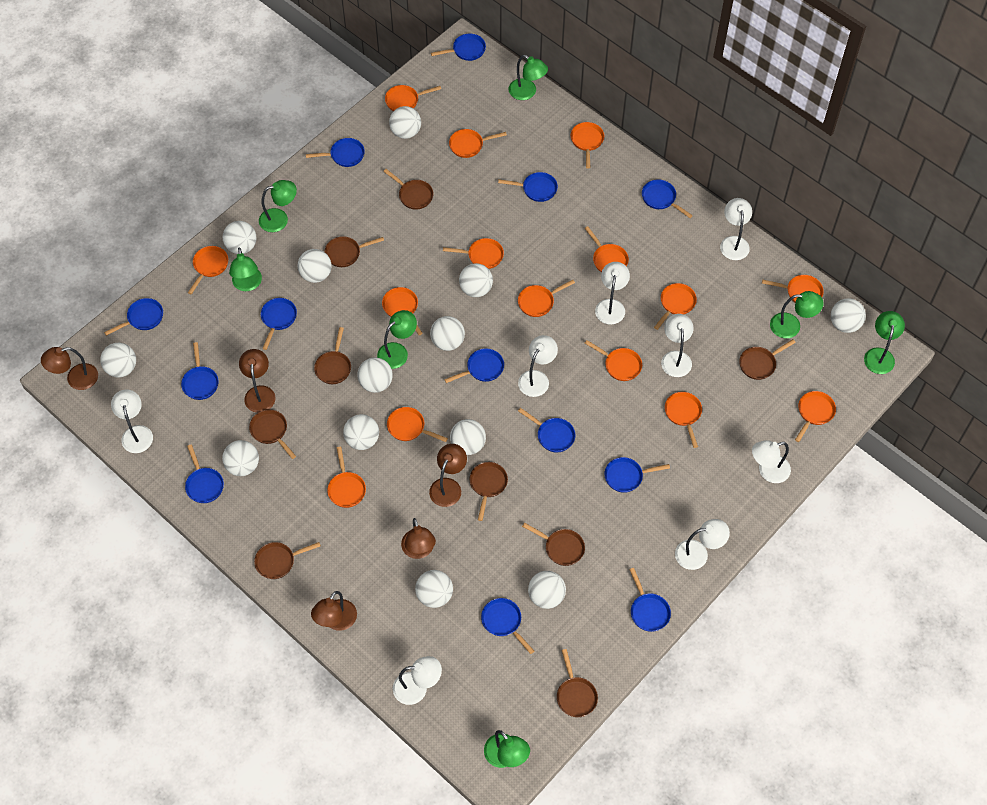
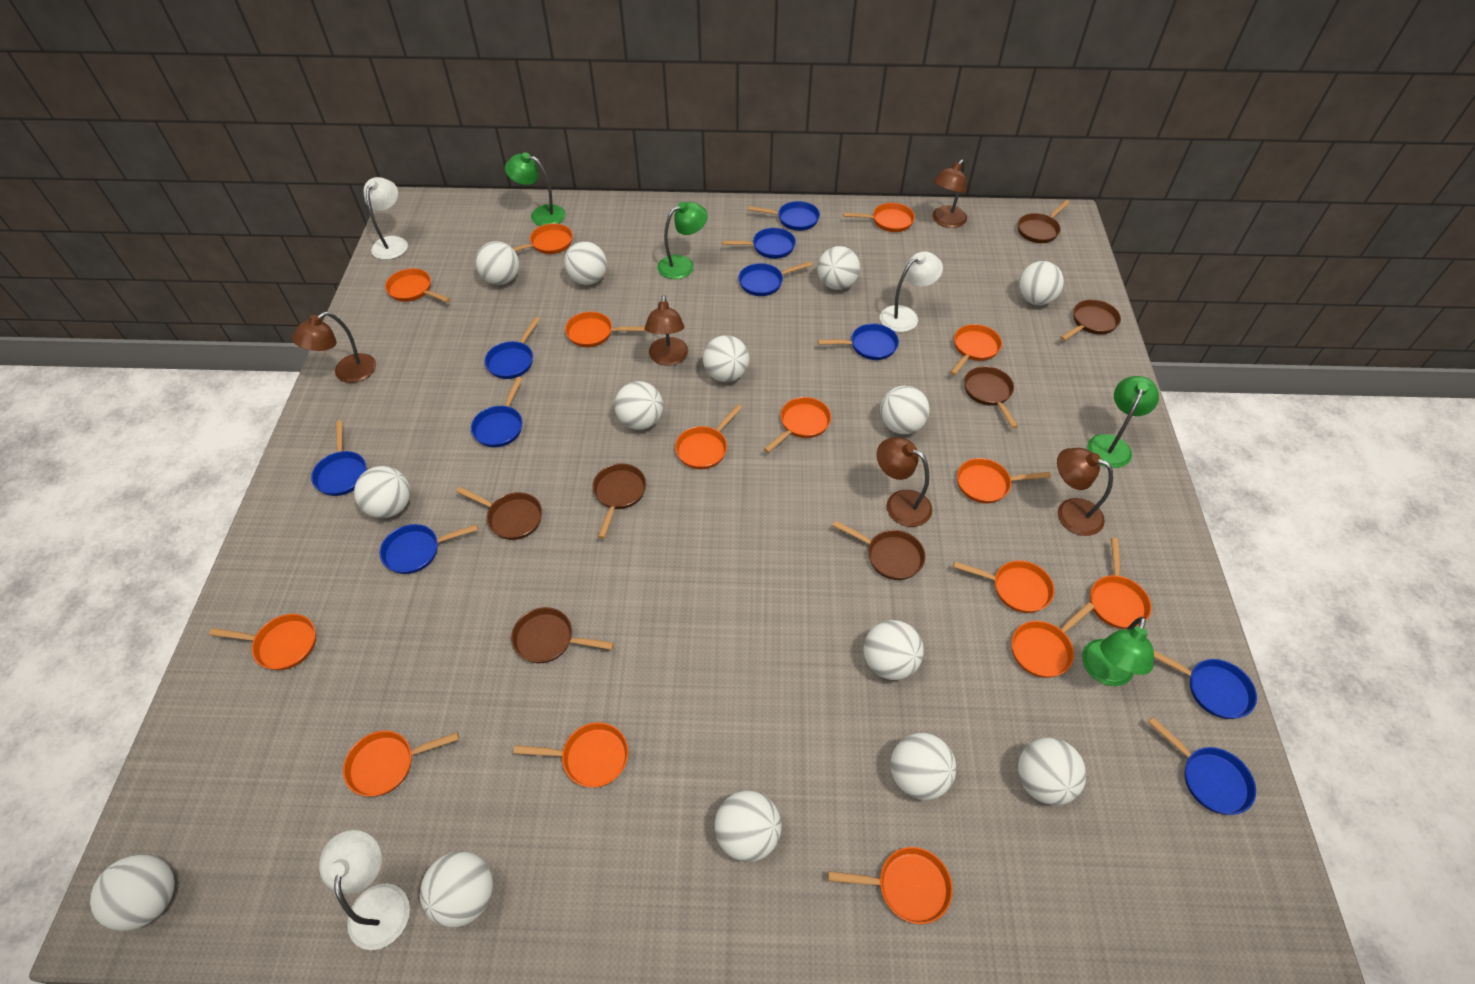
blue pan: 13 -> 10
brown pan: 9 -> 7
green lamp: 7 -> 4
white ball: 13 -> 14
white lamp: 8 -> 3

